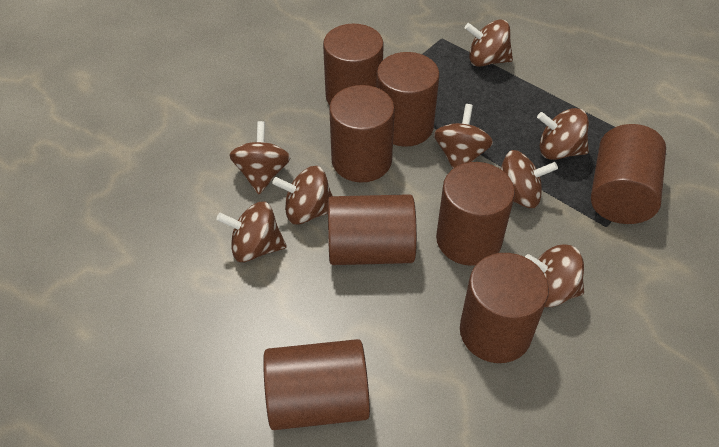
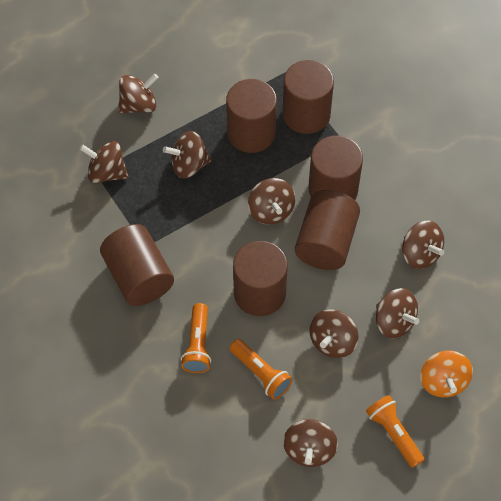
brown cylinder: 8 -> 6
orange flashlight: 0 -> 3
orange spinning top: 0 -> 1

